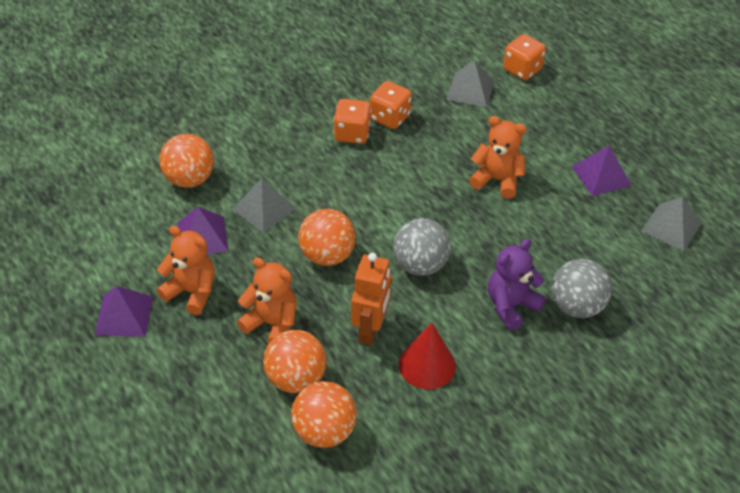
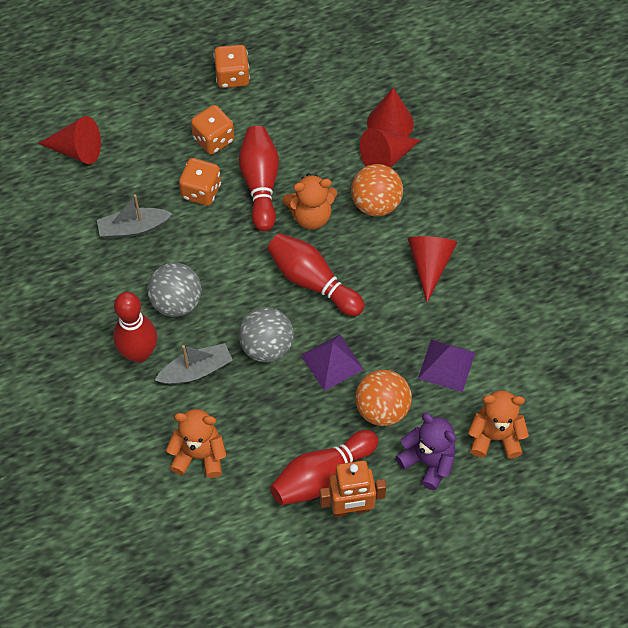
grey boat: 0 -> 2
grey pyramid: 3 -> 0
orange ball: 4 -> 2
purple pyramid: 3 -> 2
red bowling pin: 0 -> 4
red cone: 1 -> 4

